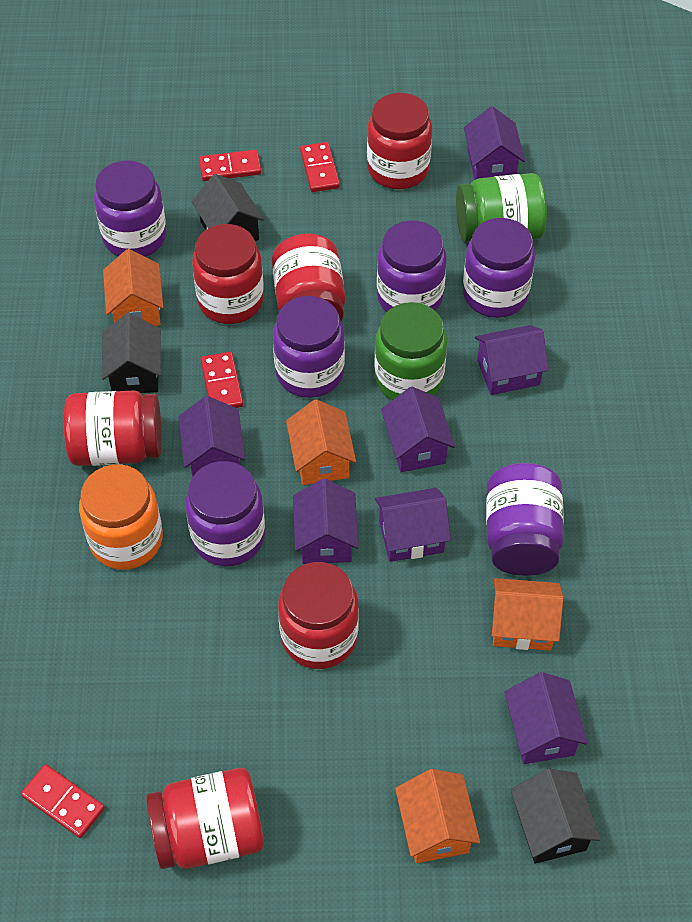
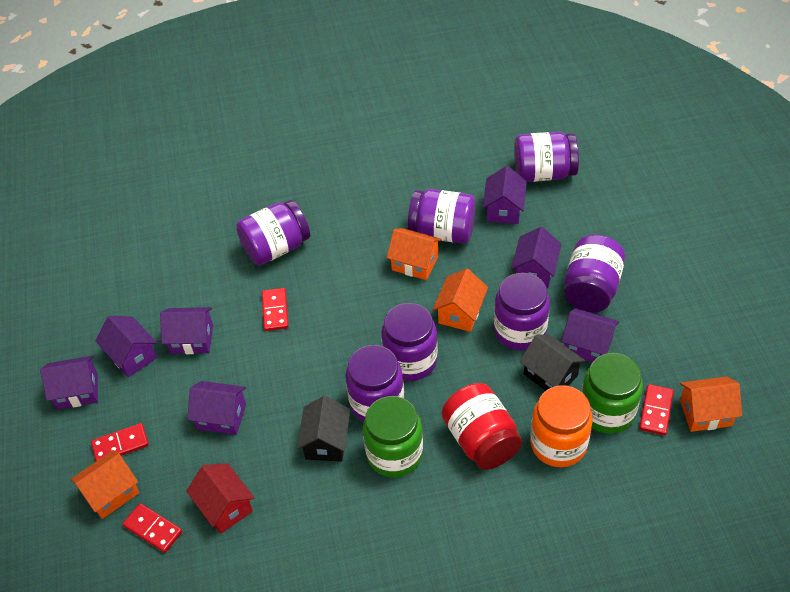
black house: 3 -> 2
purple jar: 6 -> 7
red house: 0 -> 1
red jar: 6 -> 1

